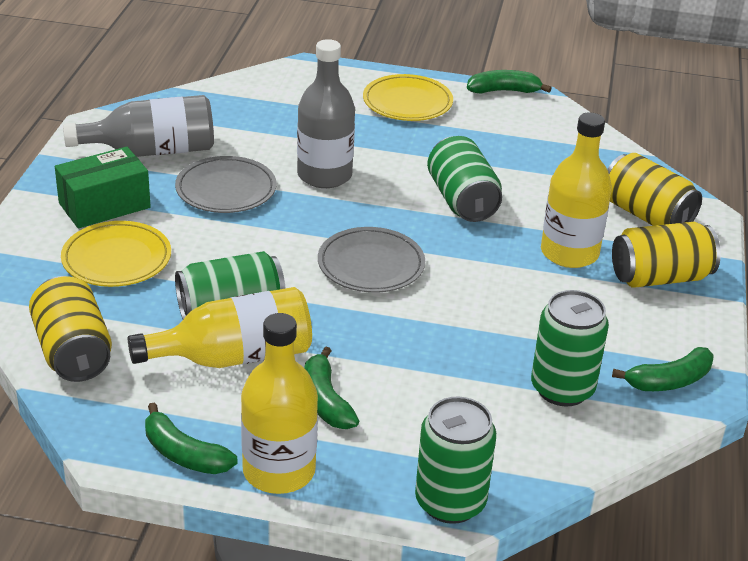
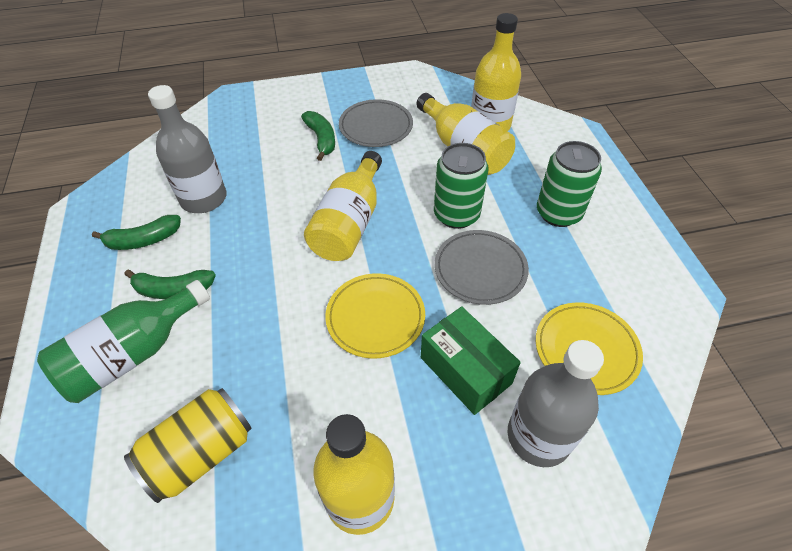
green banana: 4 -> 3
green bottle: 0 -> 1
green can: 4 -> 2
yellow bottle: 3 -> 4
yellow can: 3 -> 1

